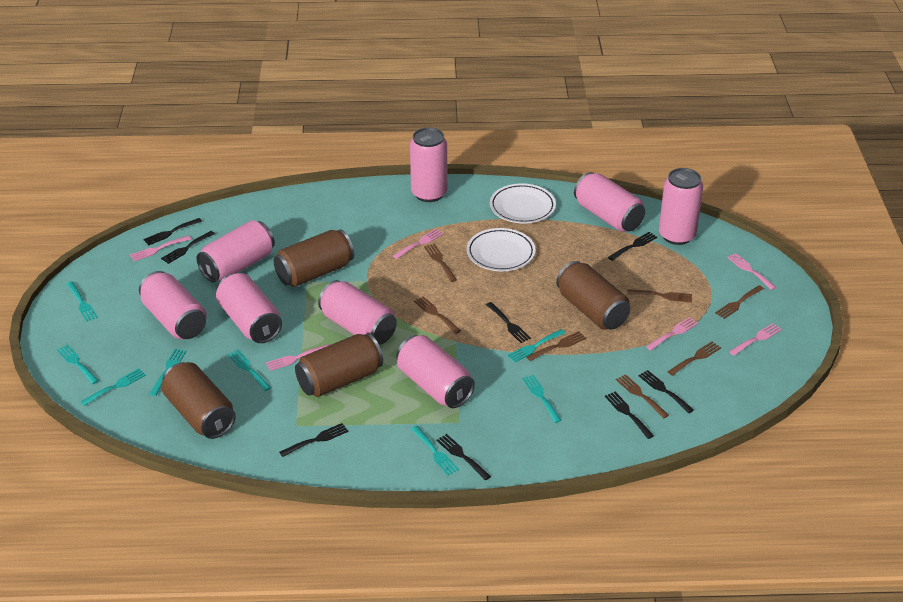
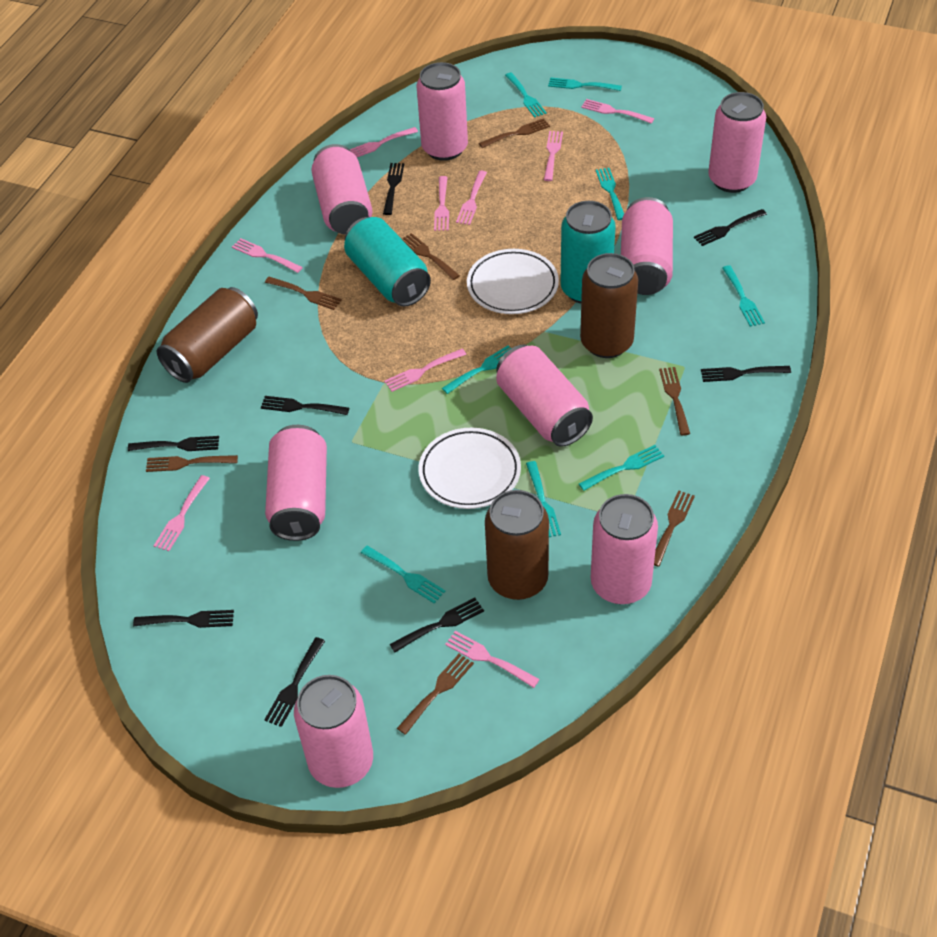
brown can: 4 -> 3
pink fork: 6 -> 9
turquoise can: 0 -> 2

